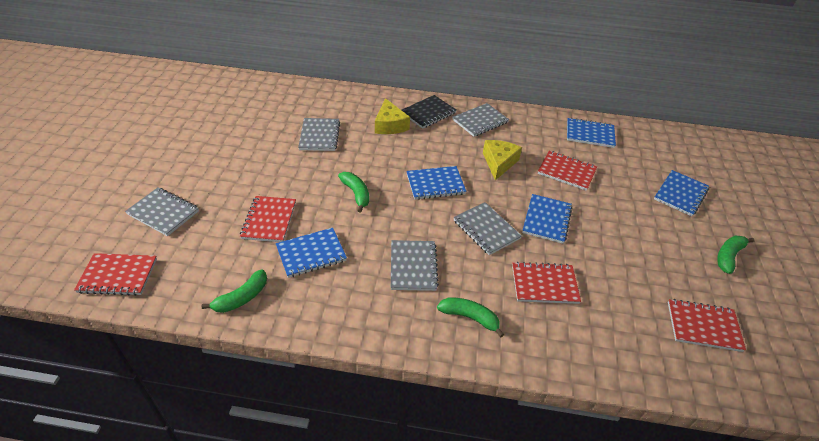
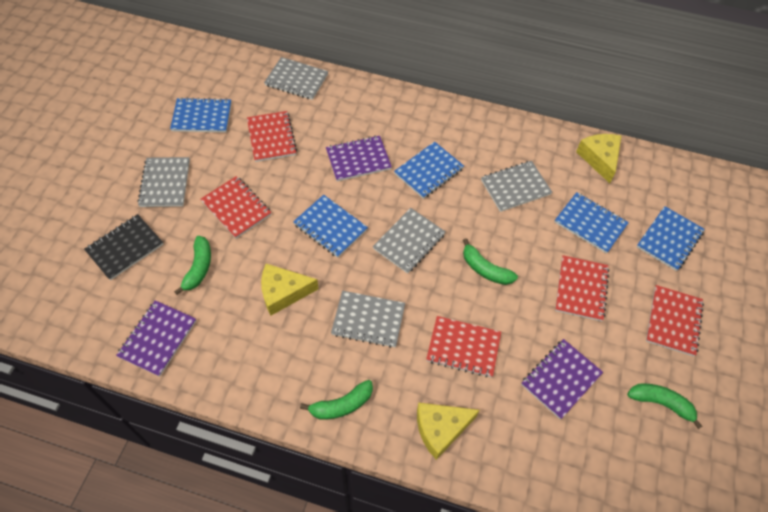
purple notebook: 0 -> 3
yellow cheese: 2 -> 3

